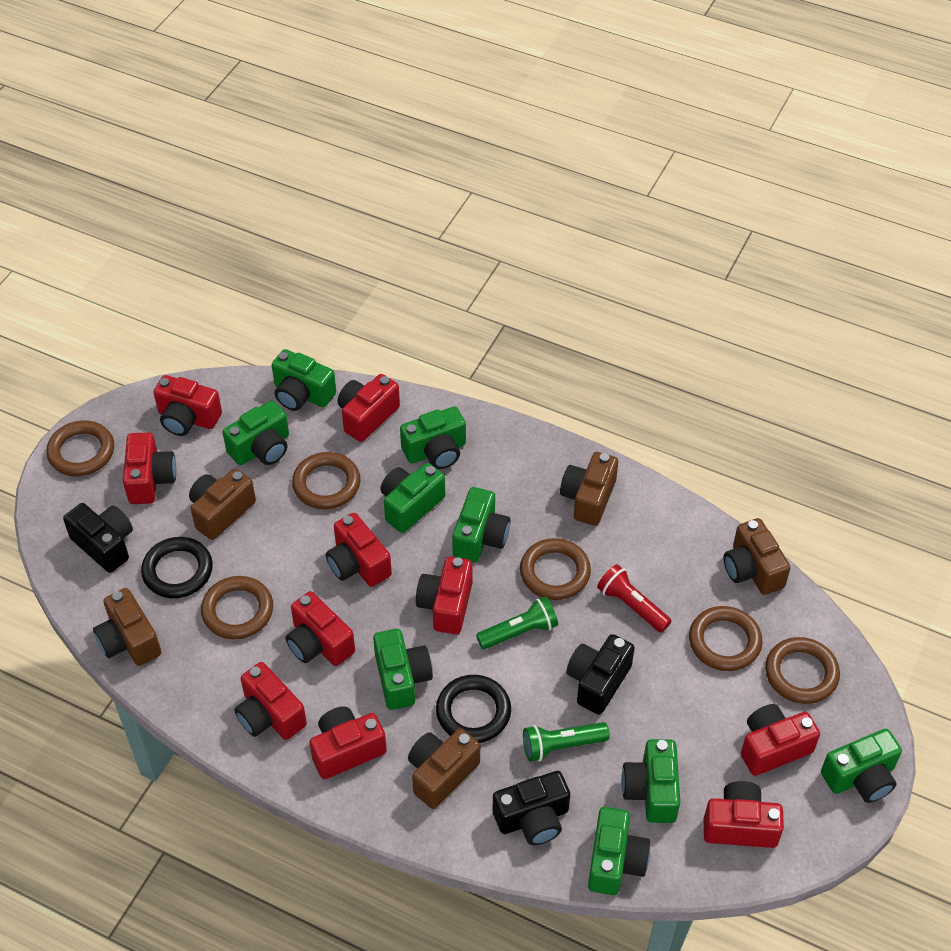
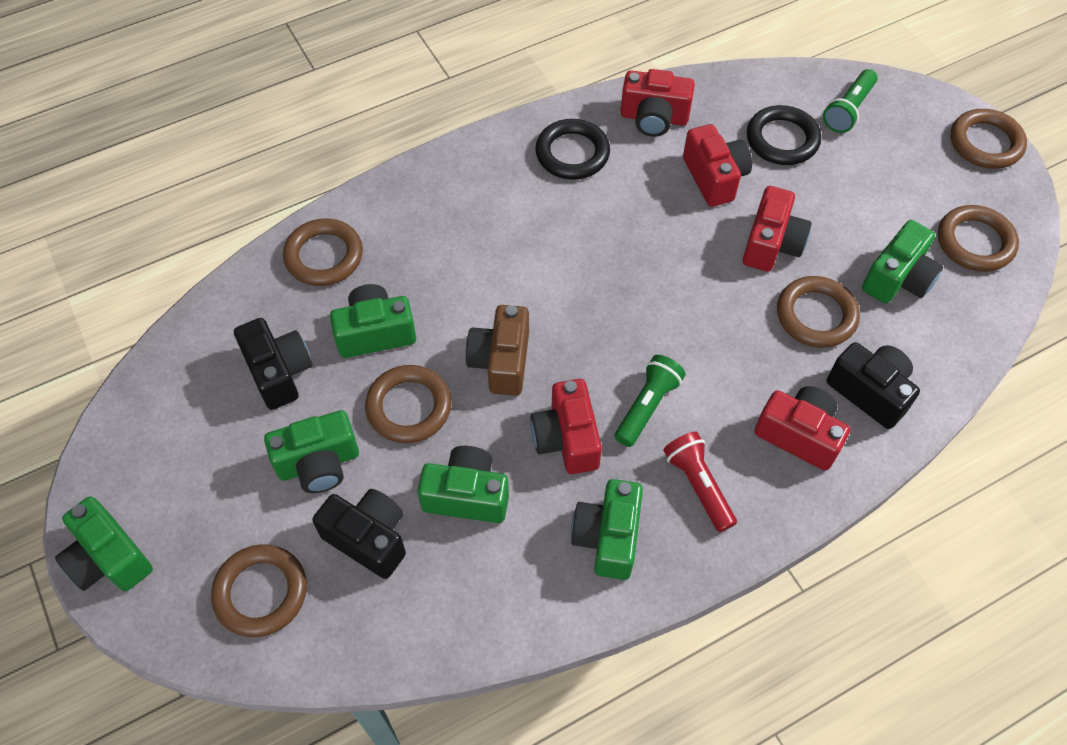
brown camera: 5 -> 1
green camera: 9 -> 6
red camera: 10 -> 5

